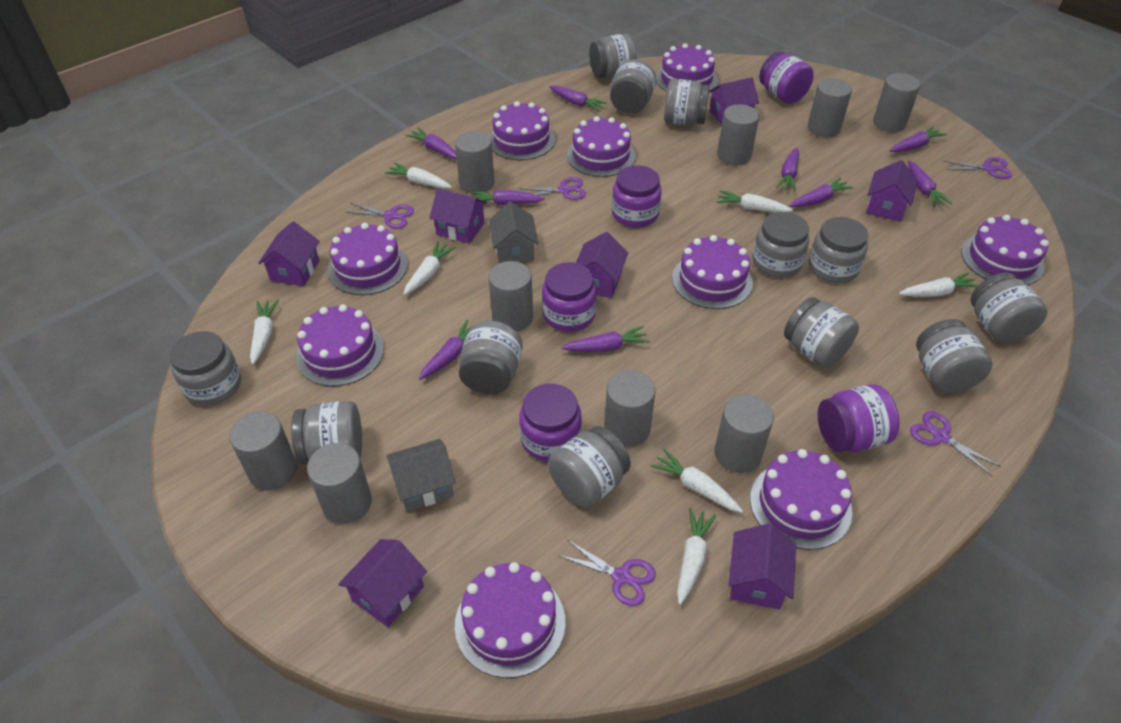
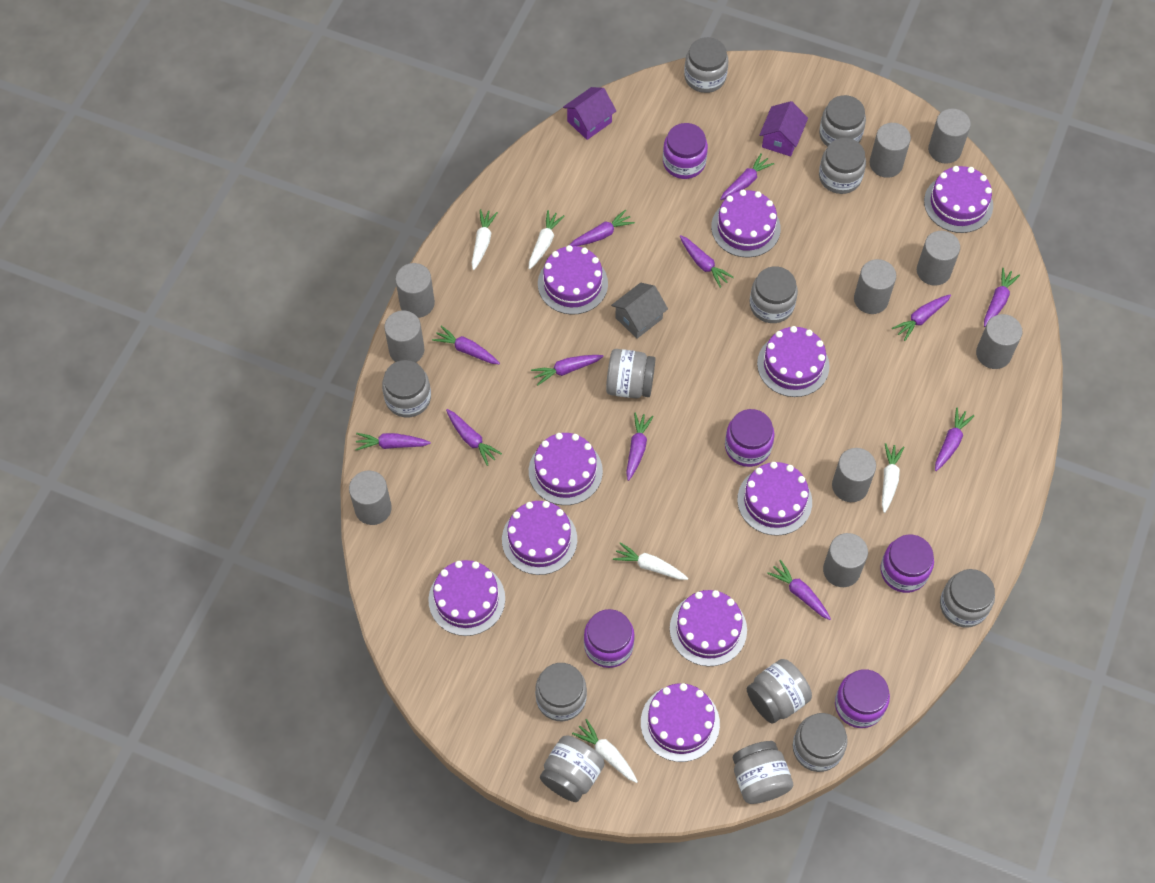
grey cylinder: 9 -> 10
grey house: 2 -> 1
purple cake: 9 -> 10
purple carrot: 9 -> 12
purple house: 7 -> 2
purple scissors: 5 -> 0
white carrot: 7 -> 5

